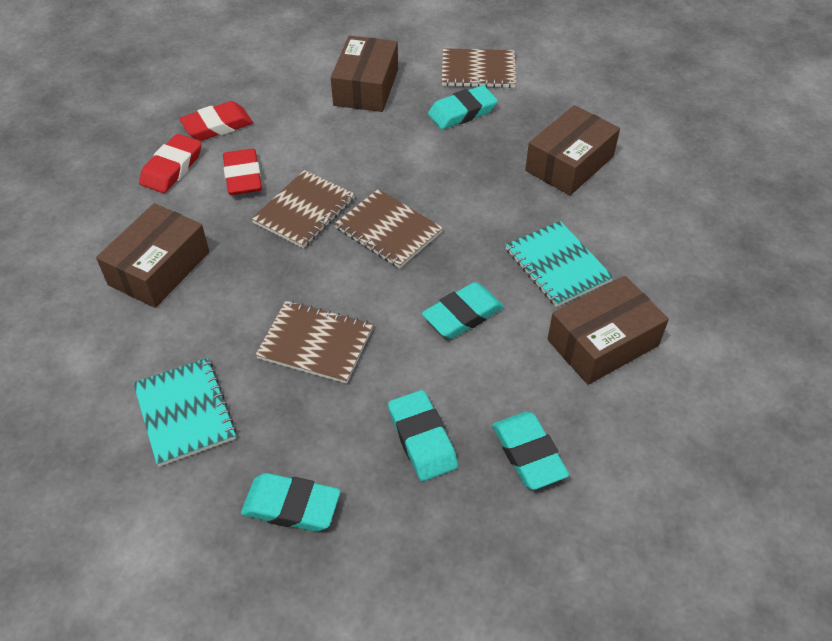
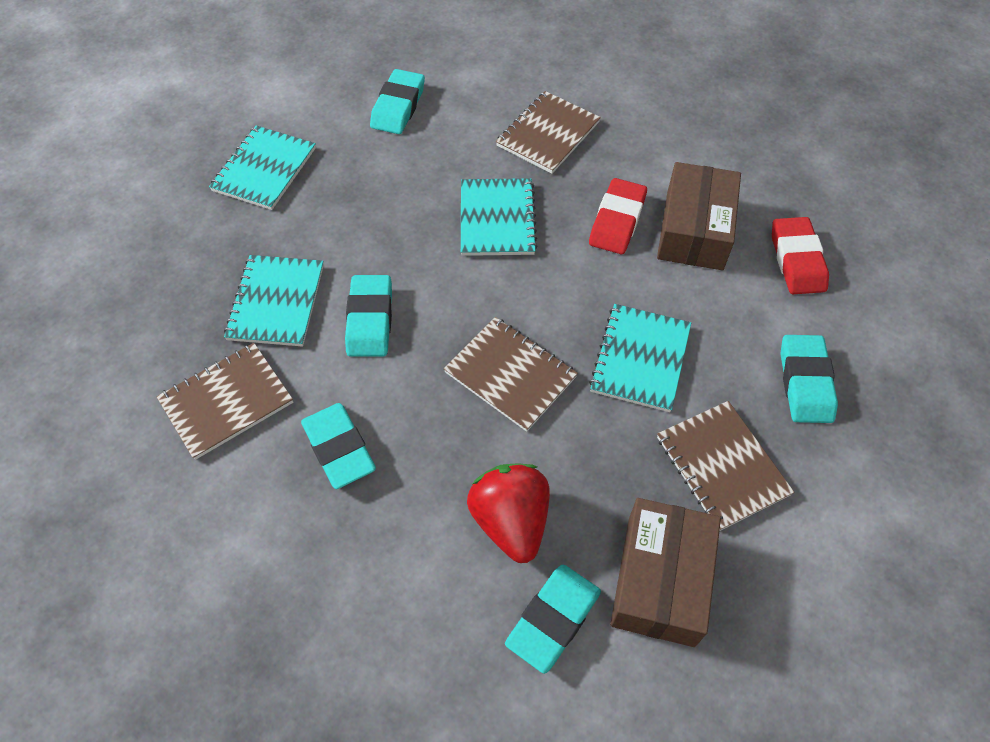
brown box: 4 -> 2
red eraser: 3 -> 2
red strawberry: 0 -> 1
turquoise notebook: 2 -> 4

